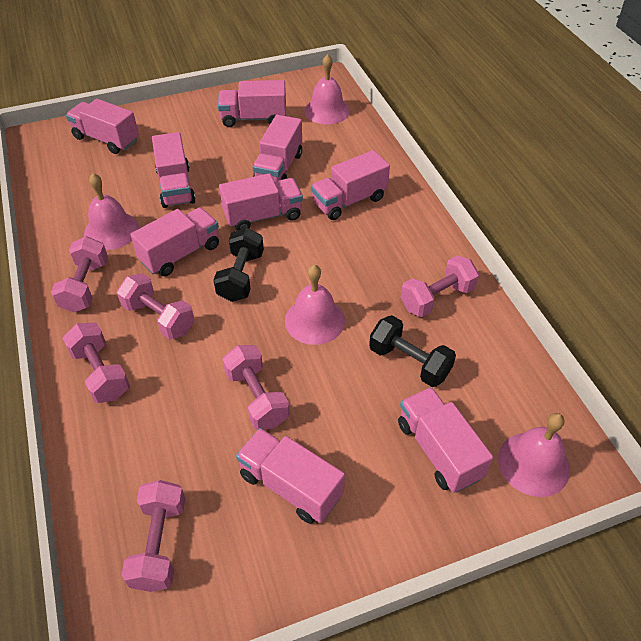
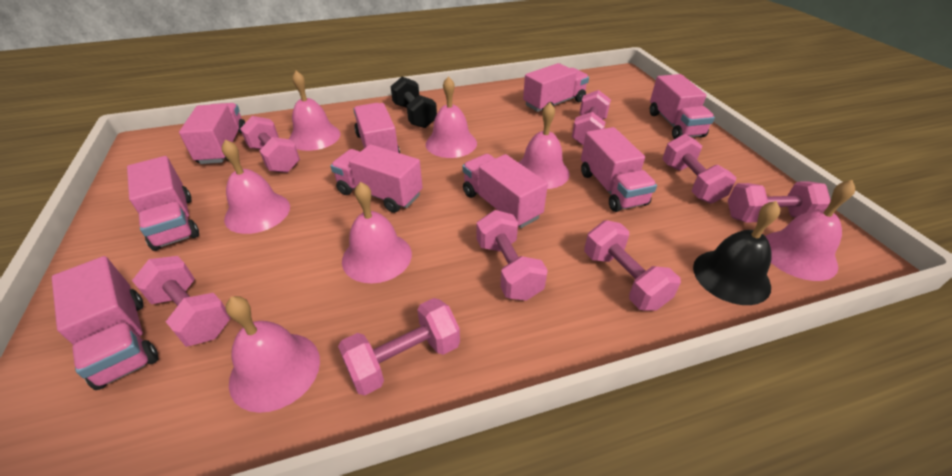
black bell: 0 -> 1
black dumbbell: 2 -> 1
pink bell: 4 -> 7
pink dumbbell: 6 -> 8

